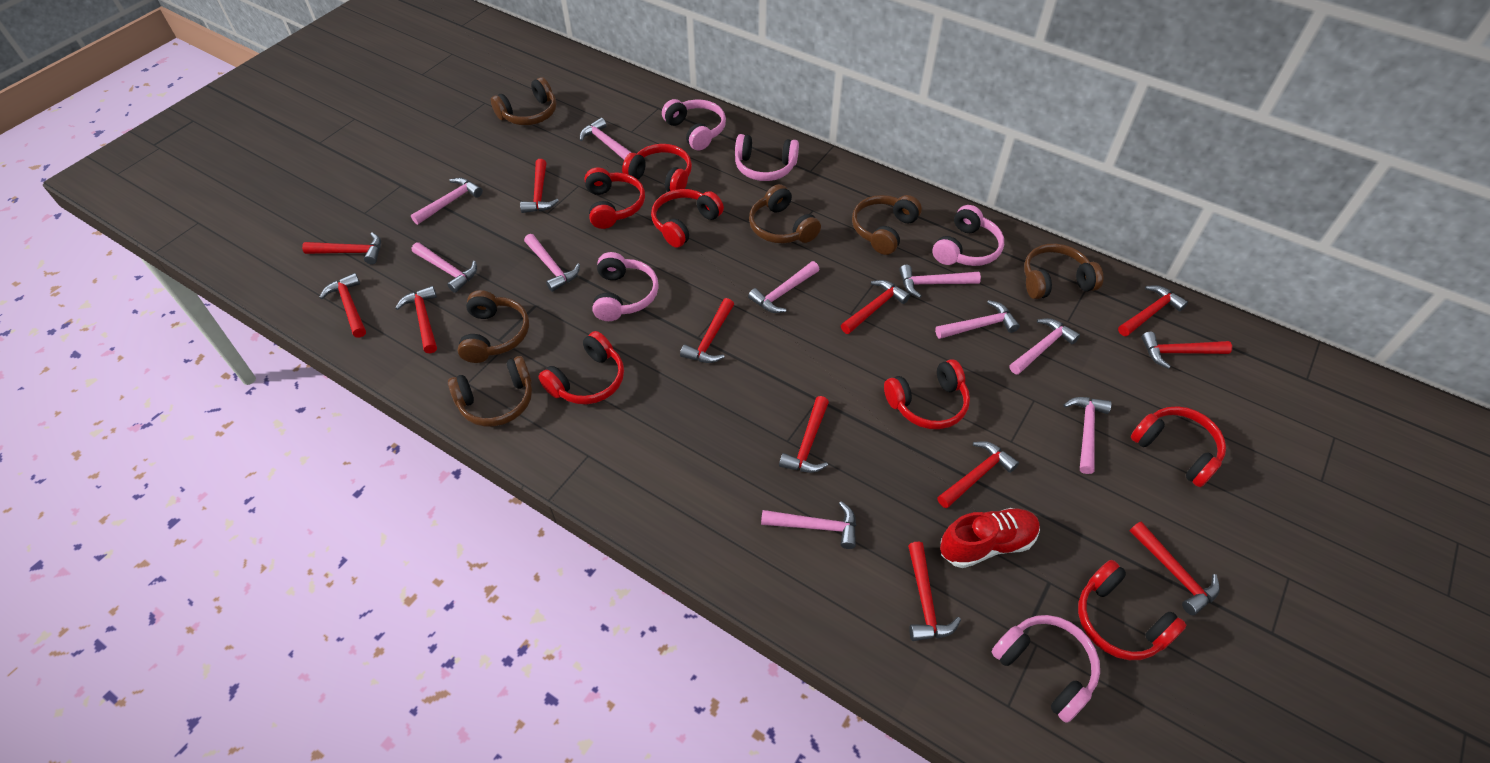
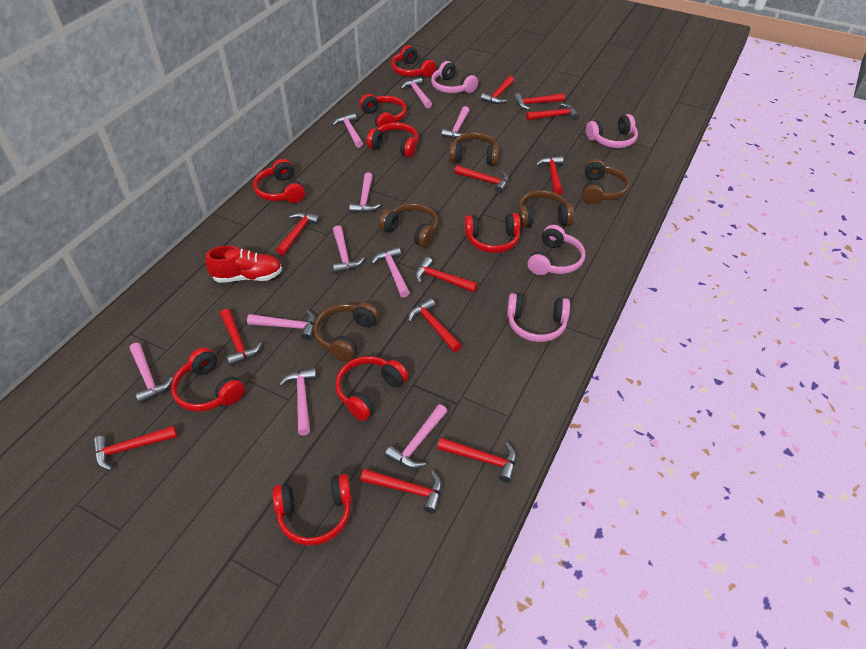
brown headphones: 6 -> 5
pink headphones: 5 -> 4
red headphones: 7 -> 8

